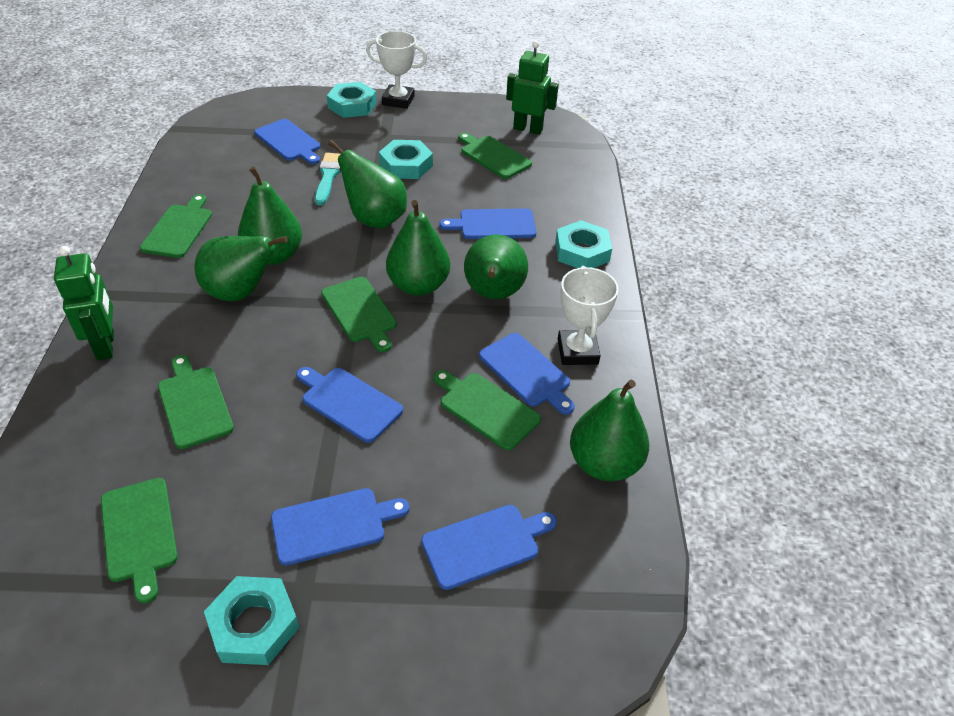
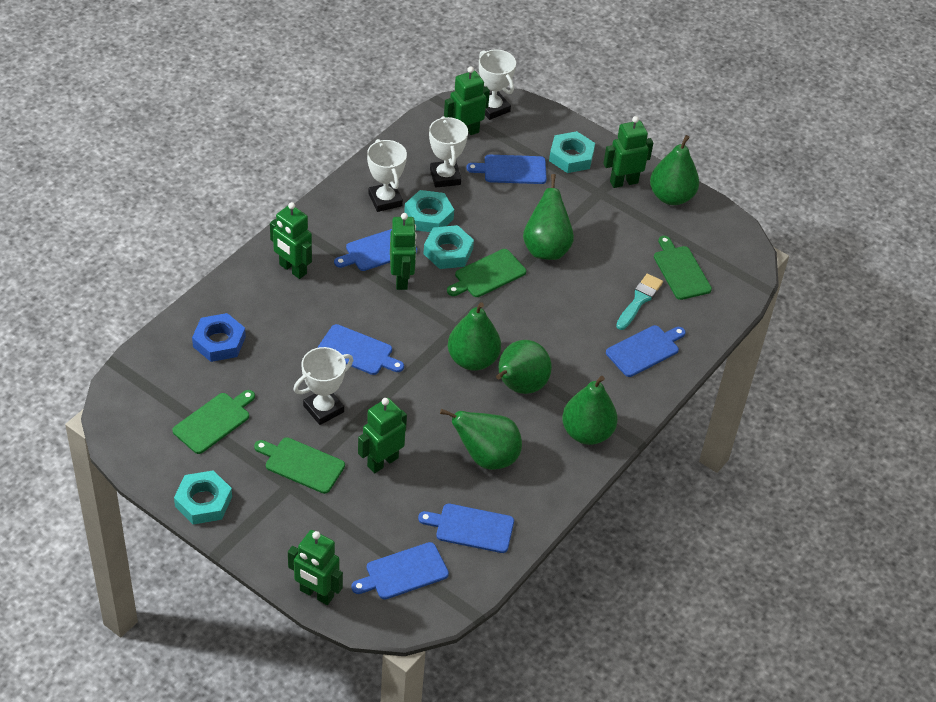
blue nut: 0 -> 1
green cutting board: 6 -> 4
green robot: 2 -> 6
white trophy: 2 -> 4

